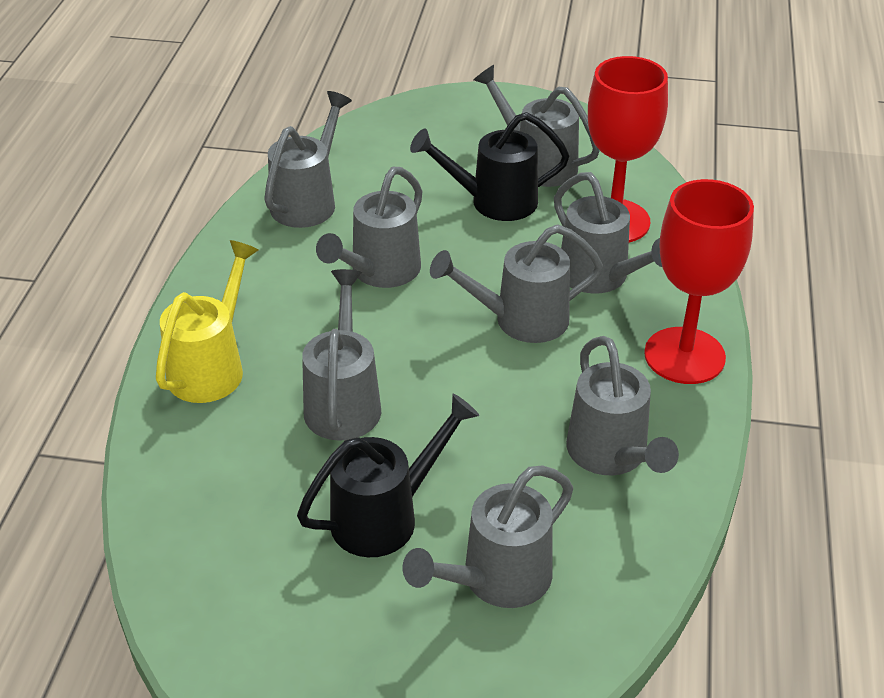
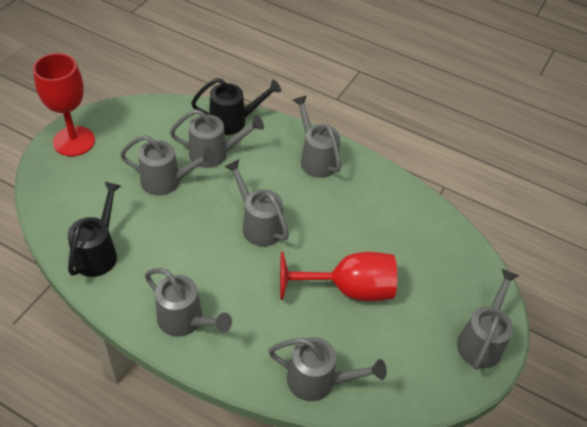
grey watering can: 8 -> 7
yellow watering can: 1 -> 0

